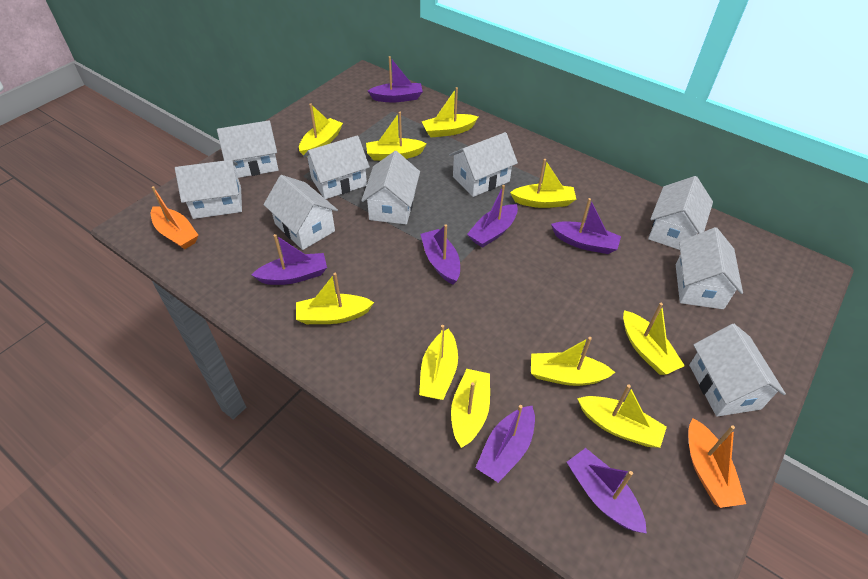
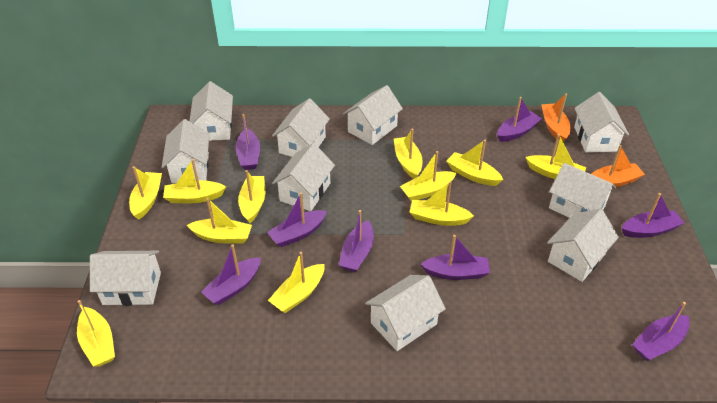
purple boat: 7 -> 8
white house: 9 -> 10
yellow boat: 10 -> 11

